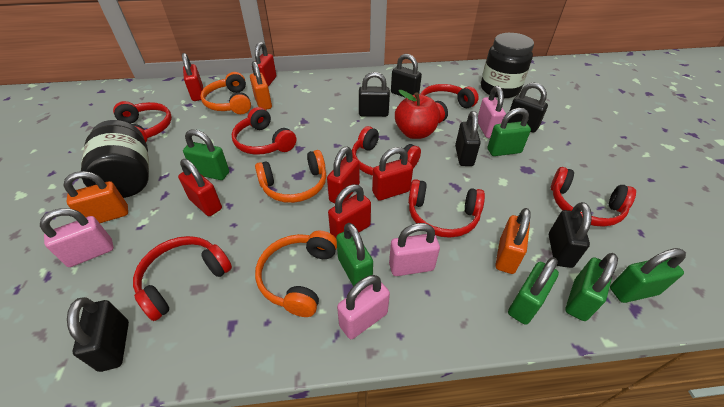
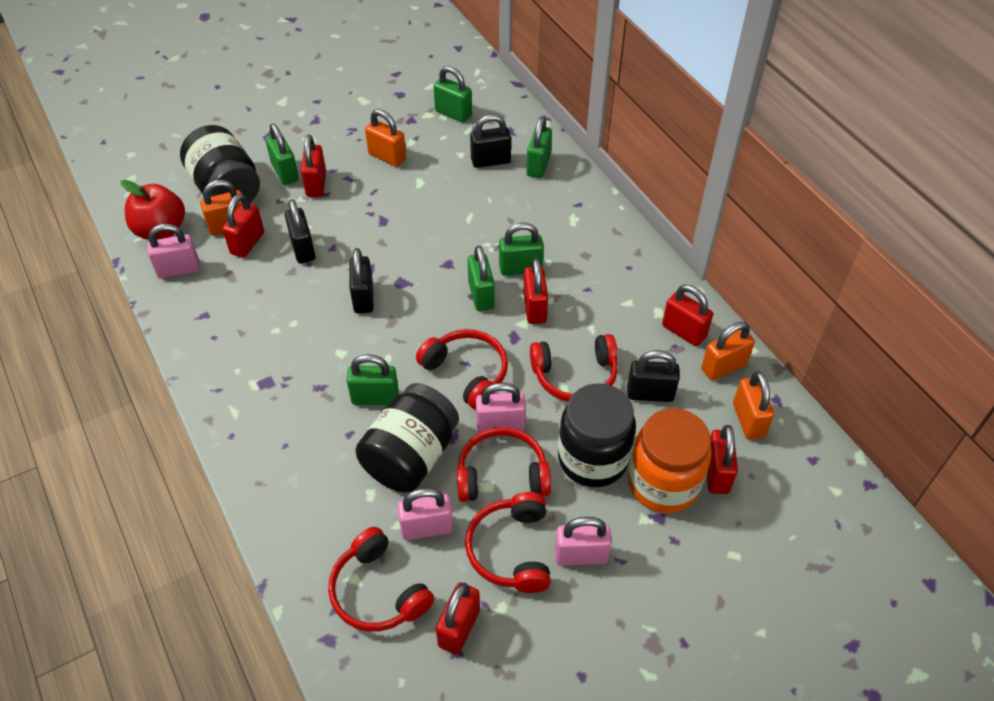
black jar: 2 -> 3
black padlock: 6 -> 4
orange headphones: 3 -> 0
orange jar: 0 -> 1
orange padlock: 3 -> 4
red headphones: 7 -> 5

